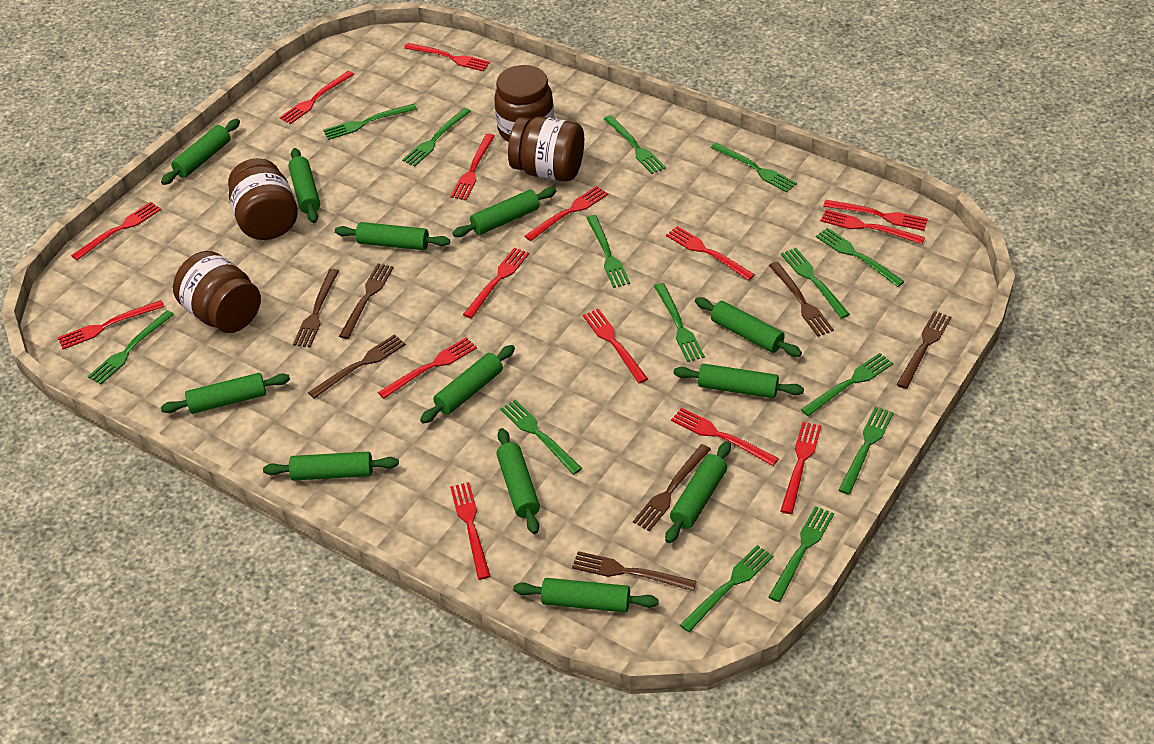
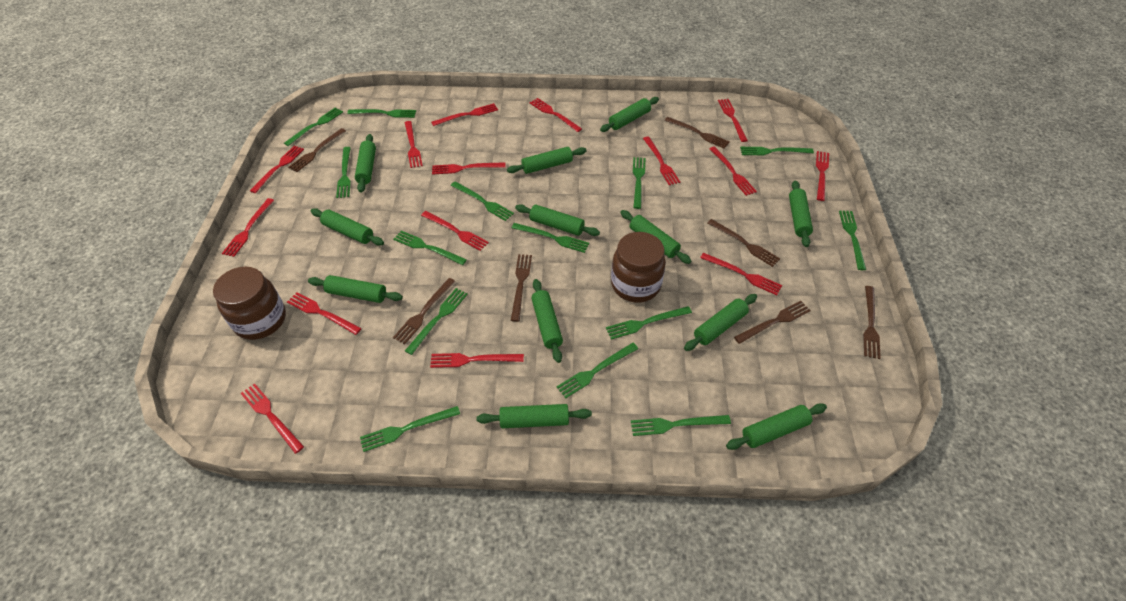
brown jar: 4 -> 2

